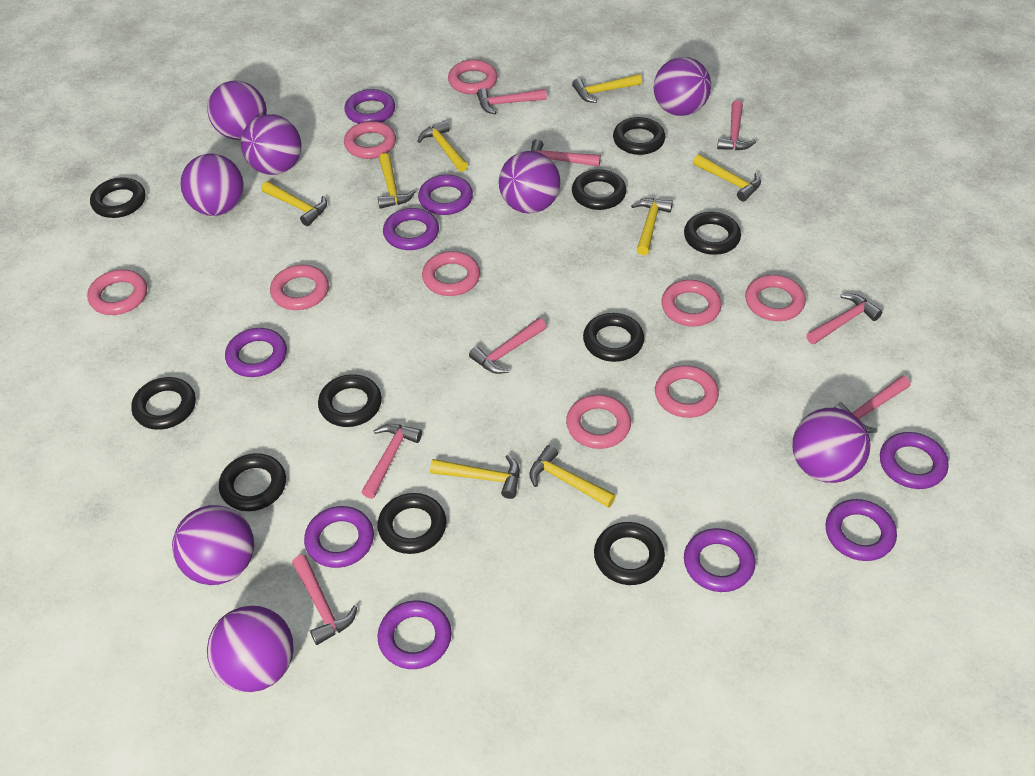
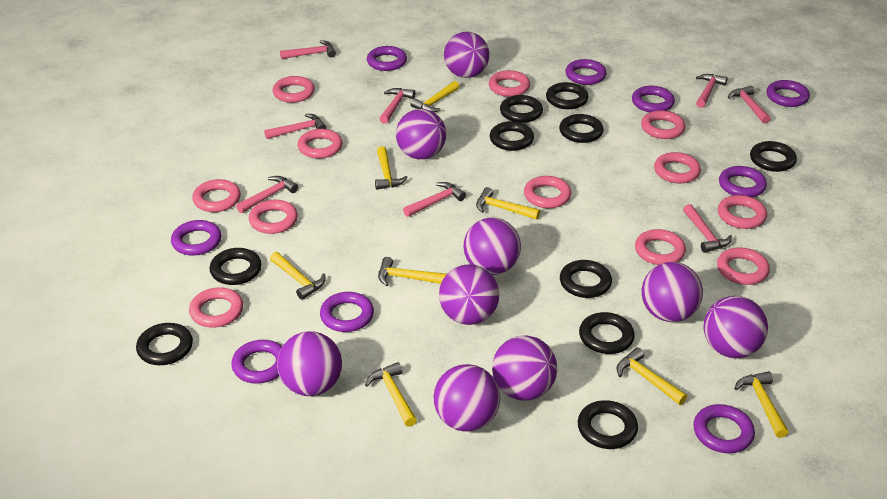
pink ring: 9 -> 12
purple ball: 8 -> 9

